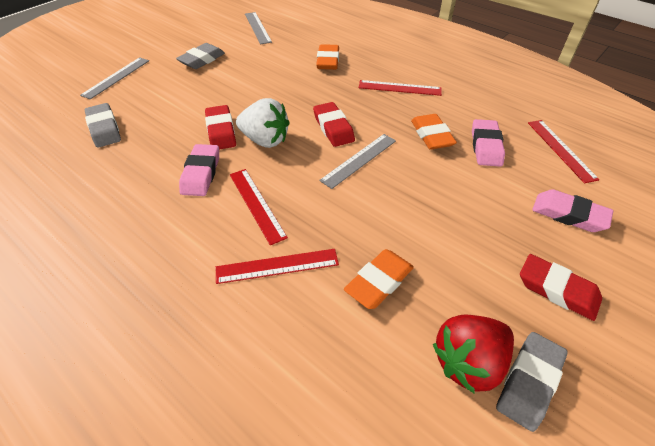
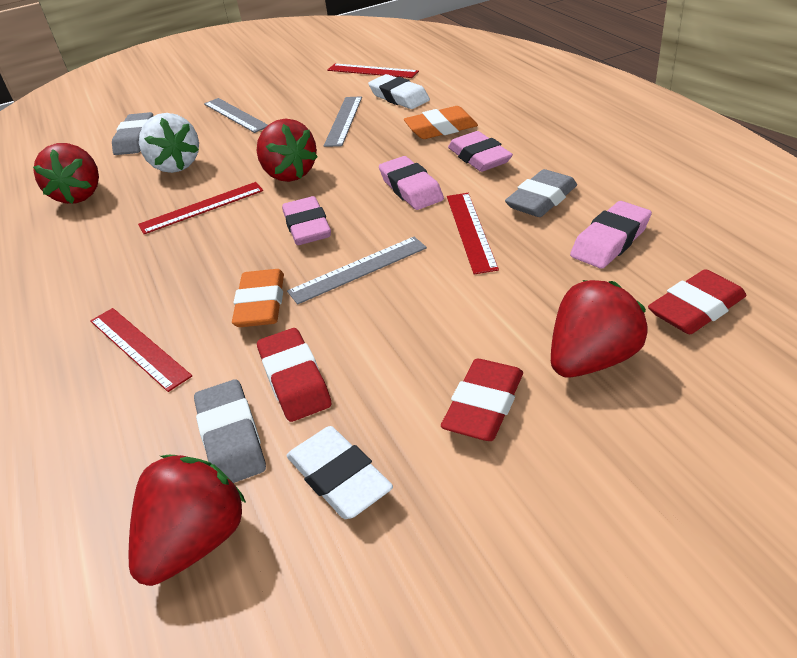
orange eraser: 3 -> 2
pink eraser: 3 -> 4
red strawberry: 1 -> 4
white eraser: 0 -> 2

